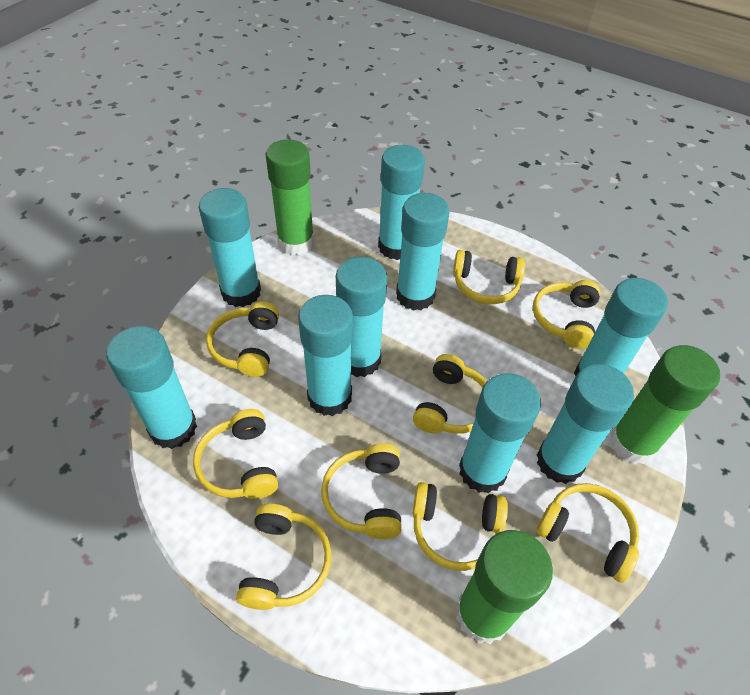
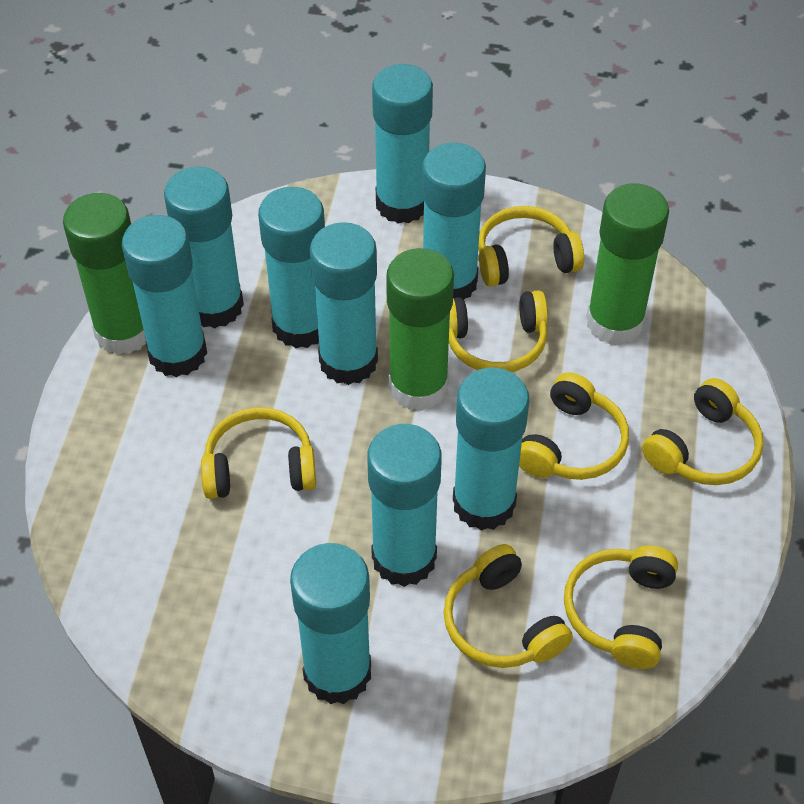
yellow headphones: 9 -> 7

